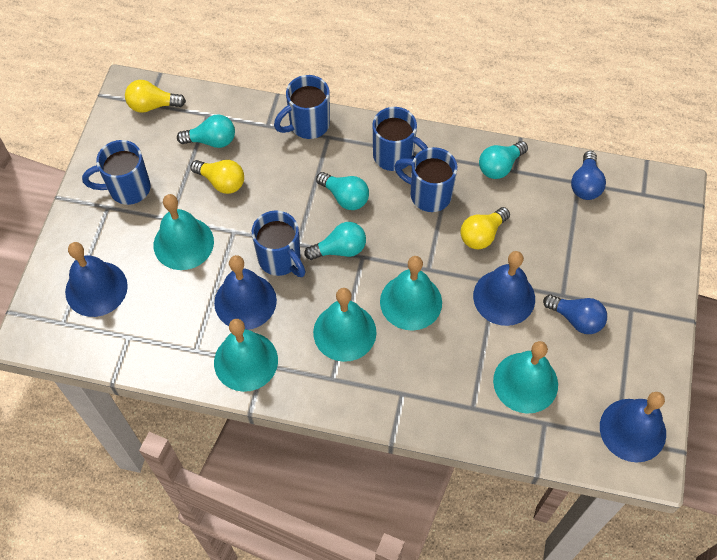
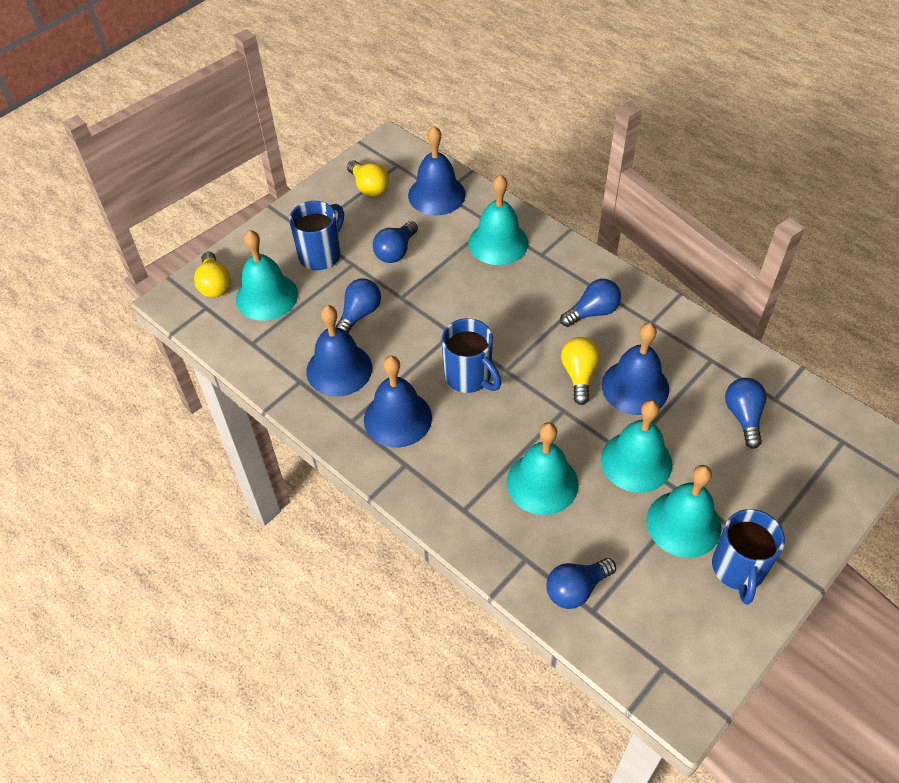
blue light bulb: 2 -> 5
blue mug: 5 -> 3
turquoise light bulb: 4 -> 0

